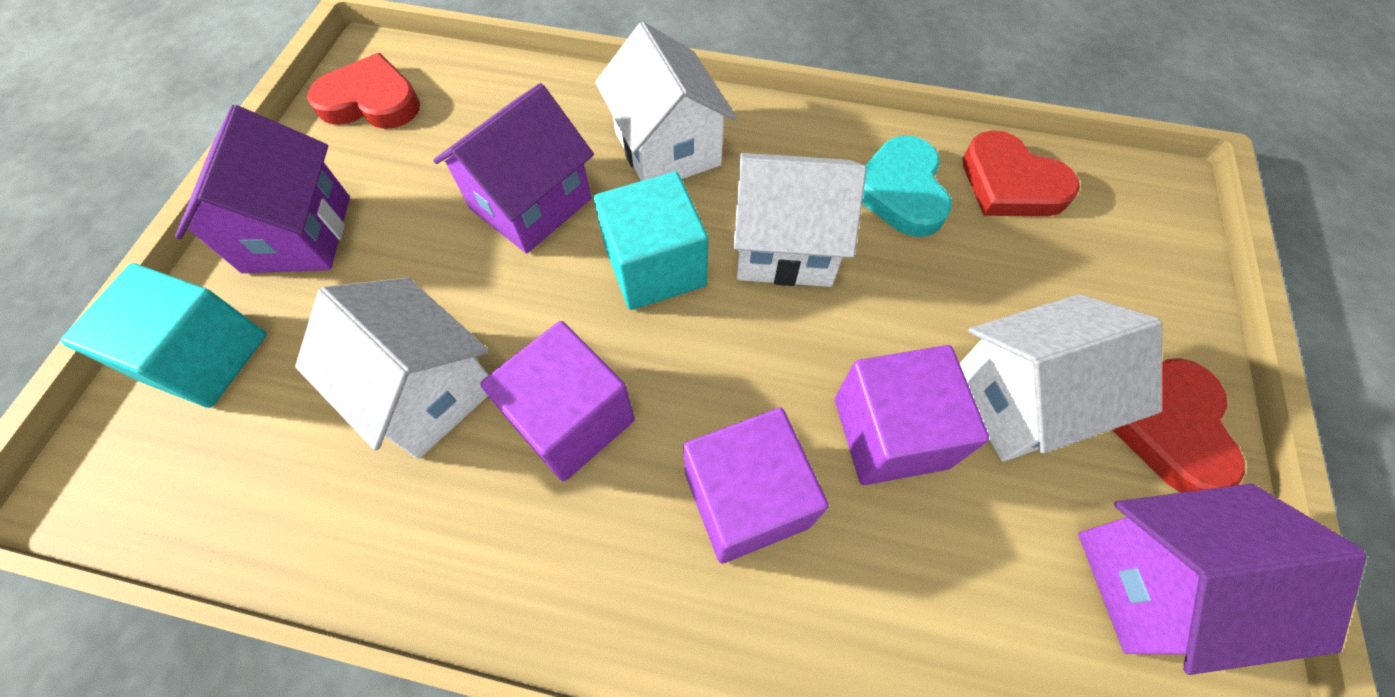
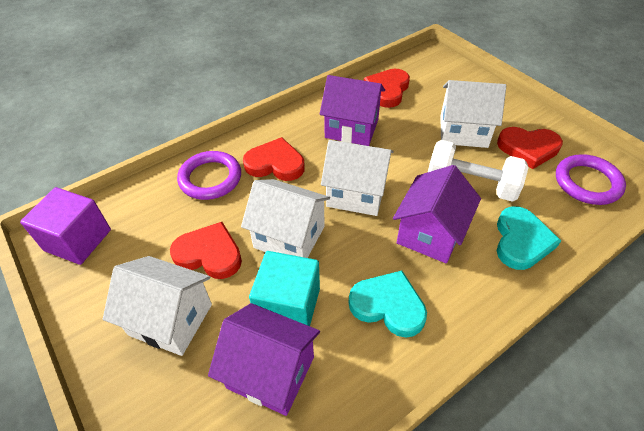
purple cube: 3 -> 1
purple ring: 0 -> 2
red heart: 3 -> 4
turquoise cube: 2 -> 1
turquoise heart: 1 -> 2
white dumbbell: 0 -> 1

